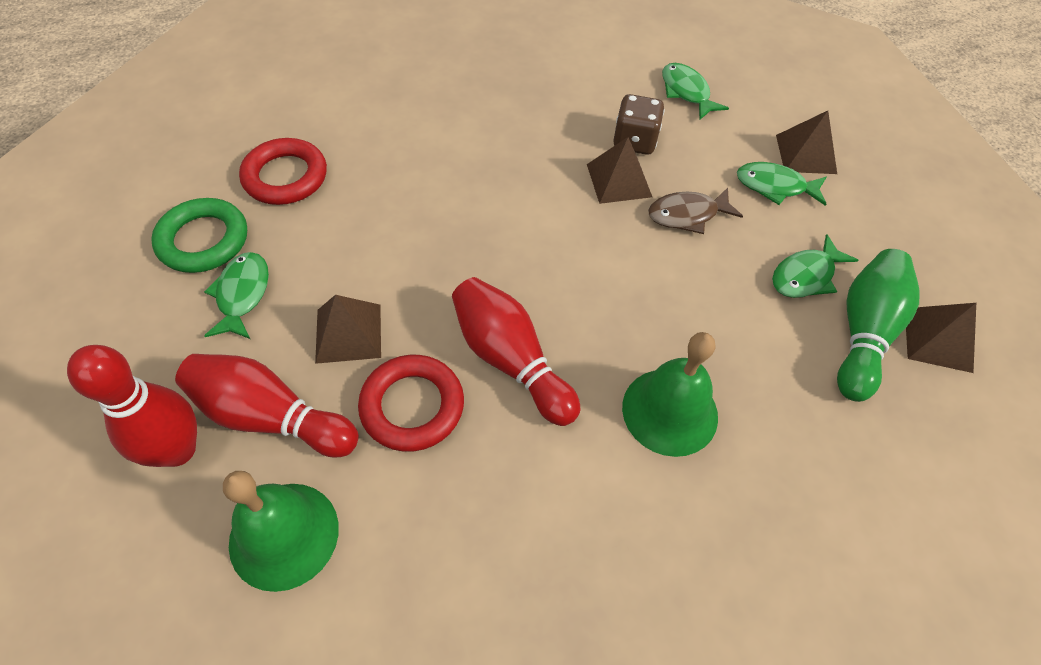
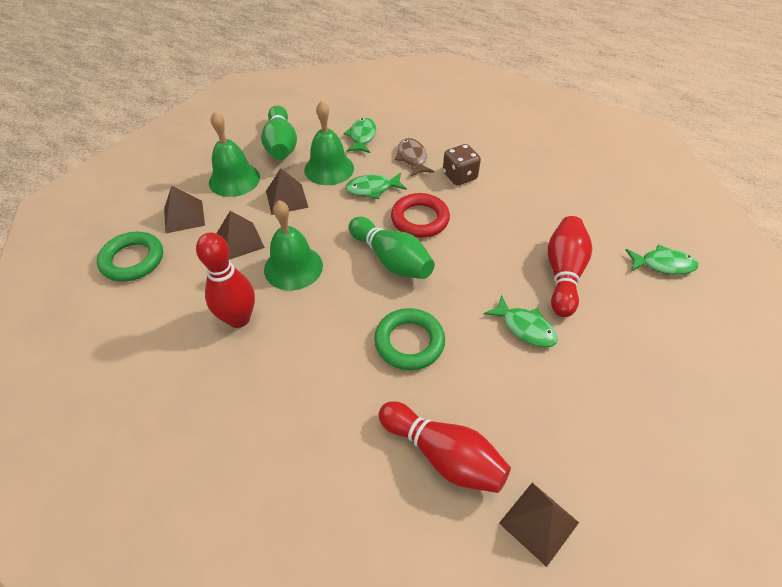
green bell: 2 -> 3
green bowling pin: 1 -> 2
green ring: 1 -> 2
red ring: 2 -> 1

